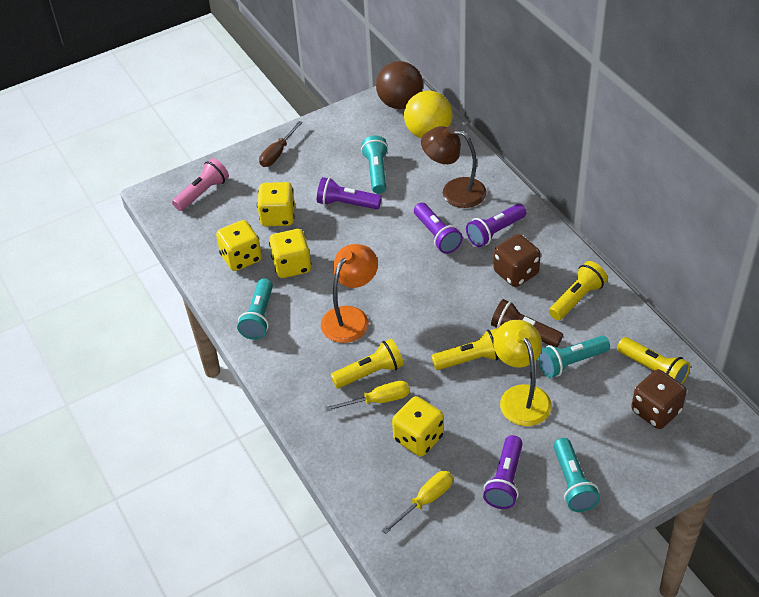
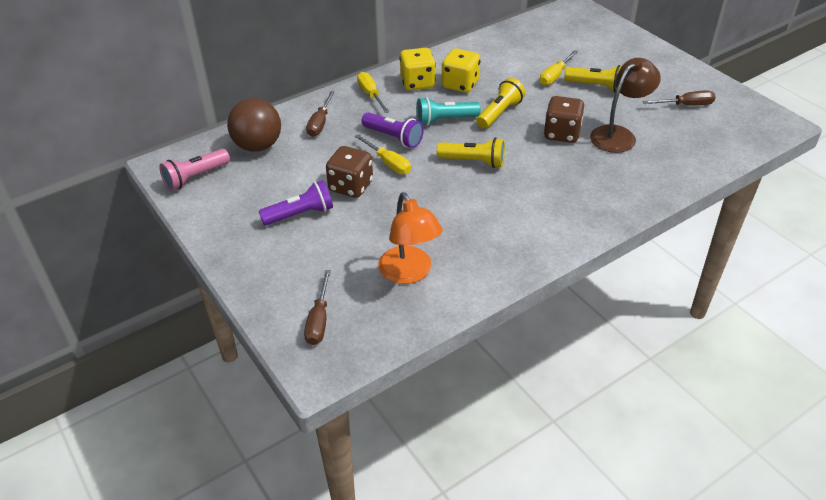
brown flashlight: 1 -> 0
brown screwdriver: 1 -> 3
purple flashlight: 4 -> 2
turquoise flashlight: 4 -> 1
yellow ball: 1 -> 0
yellow dice: 4 -> 2
yellow flashlight: 4 -> 3
yellow lamp: 1 -> 0
yellow screwdriver: 2 -> 3

